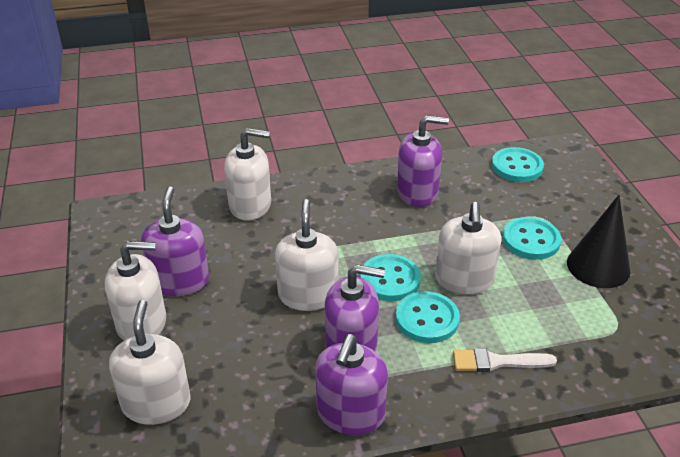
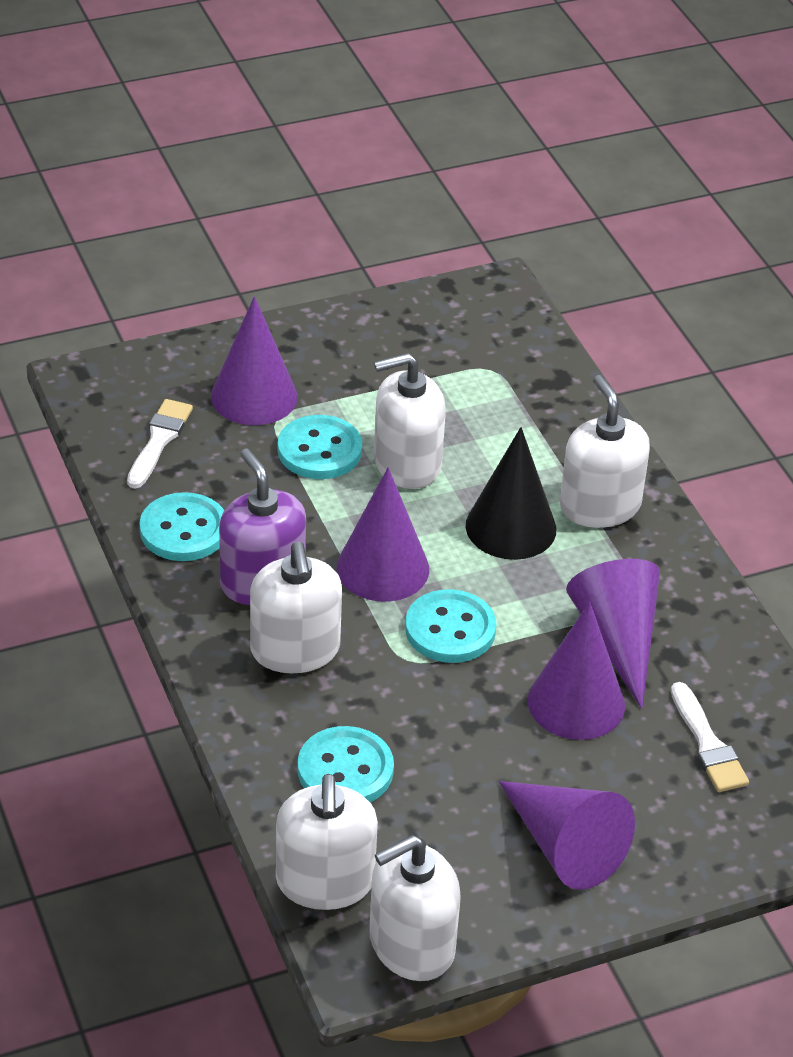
purple cone: 0 -> 5
purple soap dispenser: 4 -> 1
white brush: 1 -> 2

